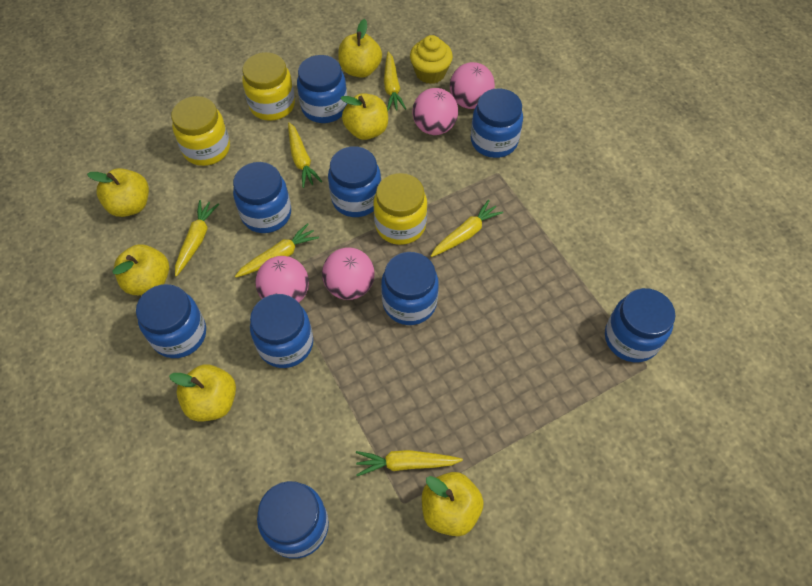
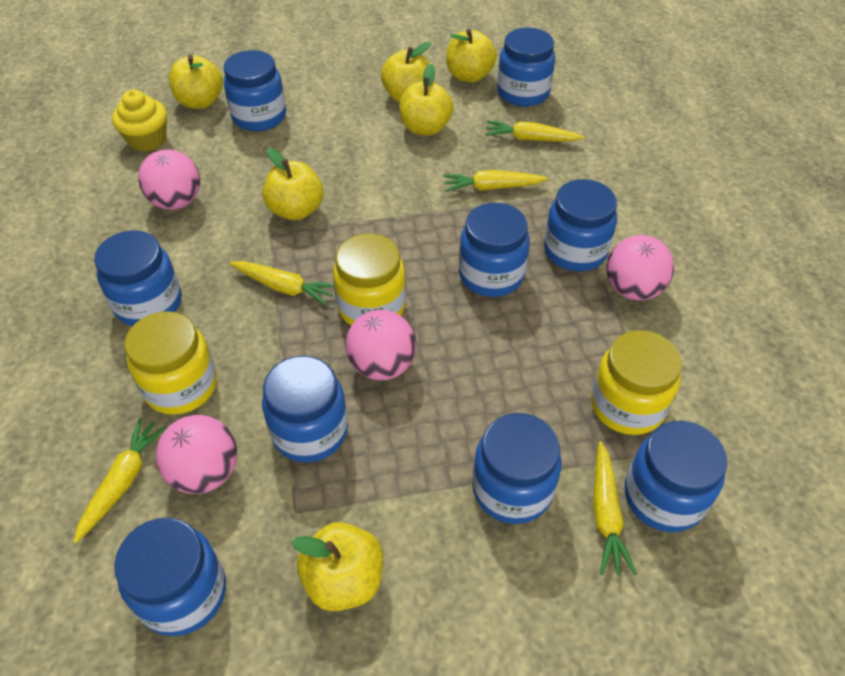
yellow carrot: 6 -> 5

